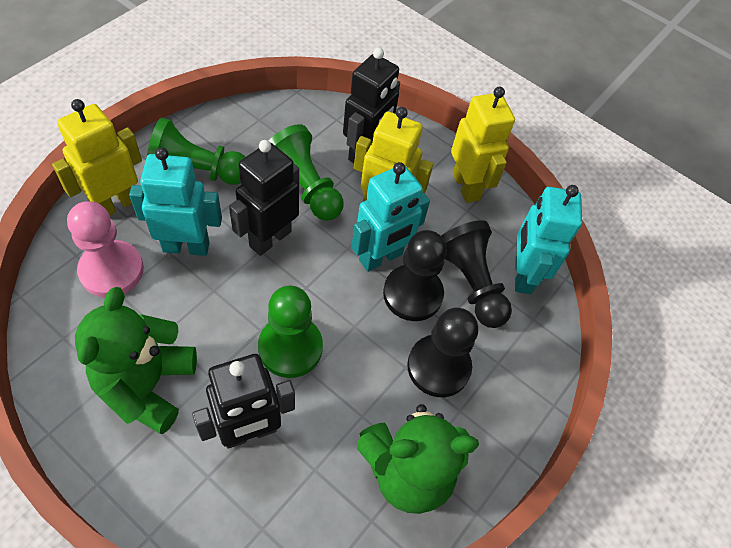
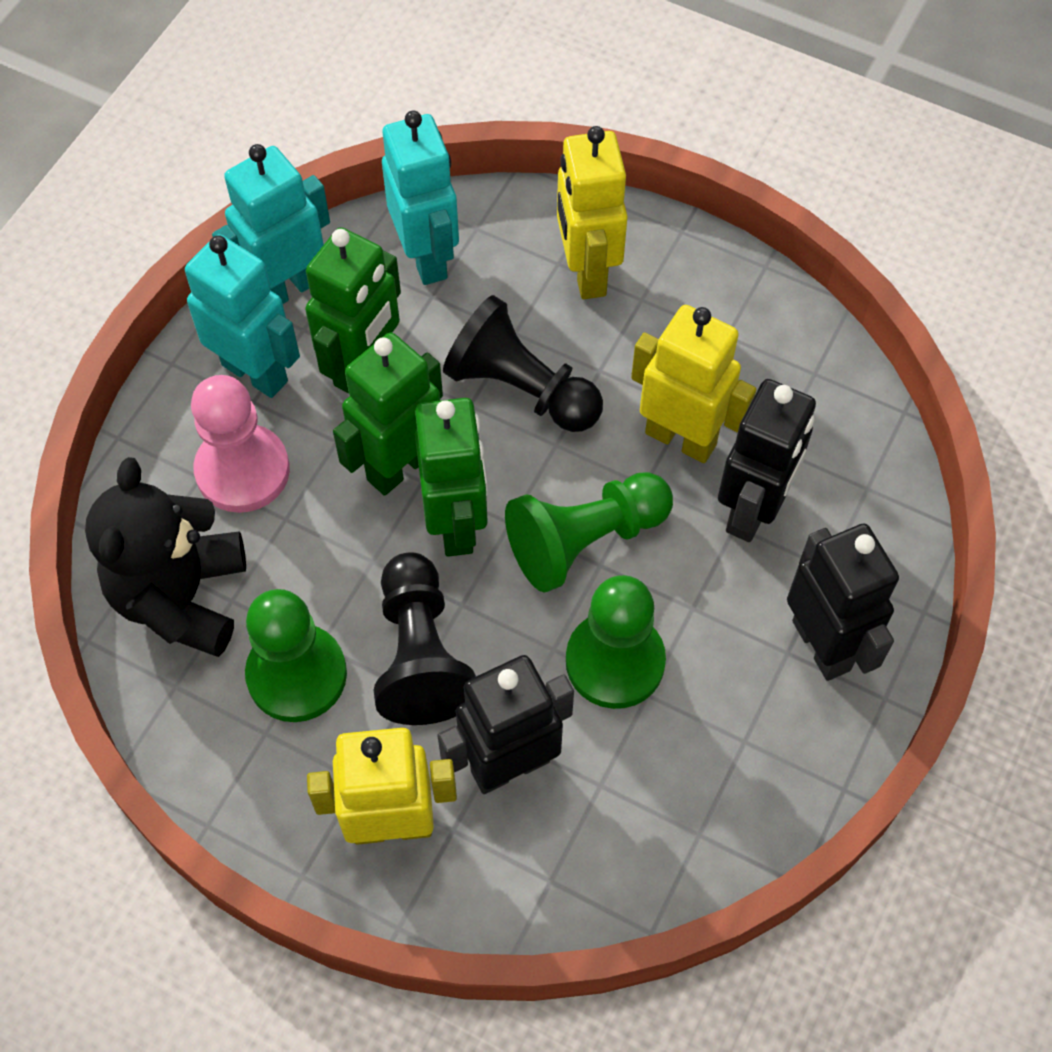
black pawn: 3 -> 2
black teddy bear: 0 -> 1
green robot: 0 -> 3
green teddy bear: 2 -> 0

